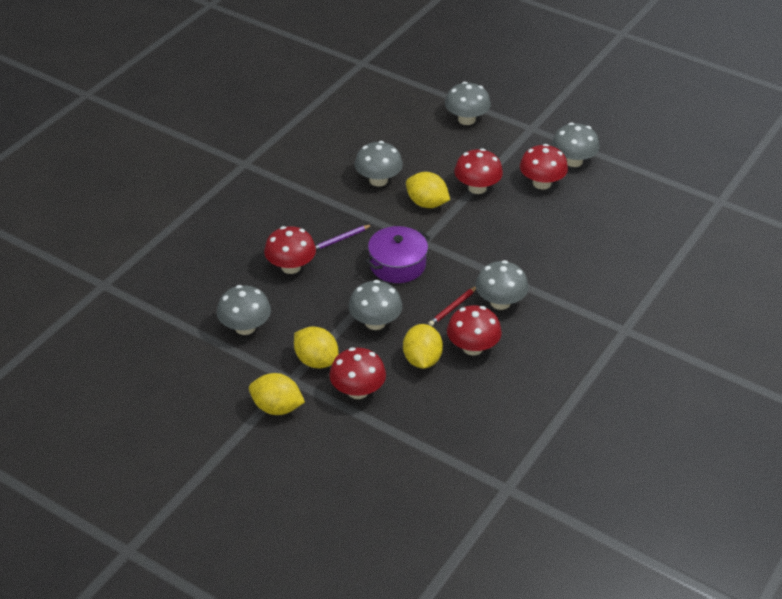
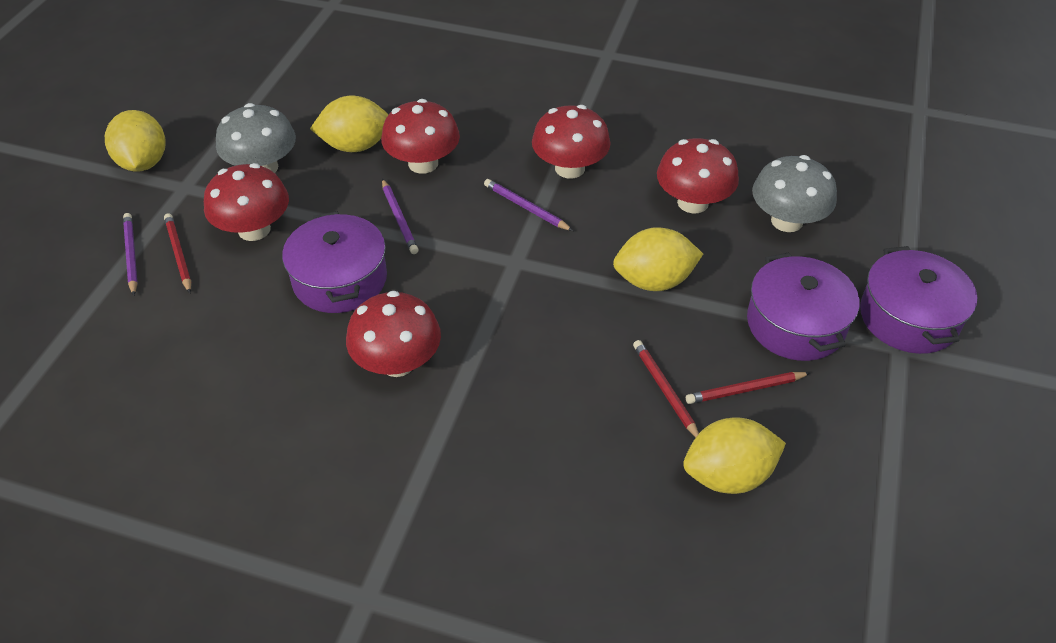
grey mushroom: 6 -> 2
purple pencil: 1 -> 3
purple pot: 1 -> 3
red pencil: 1 -> 3

